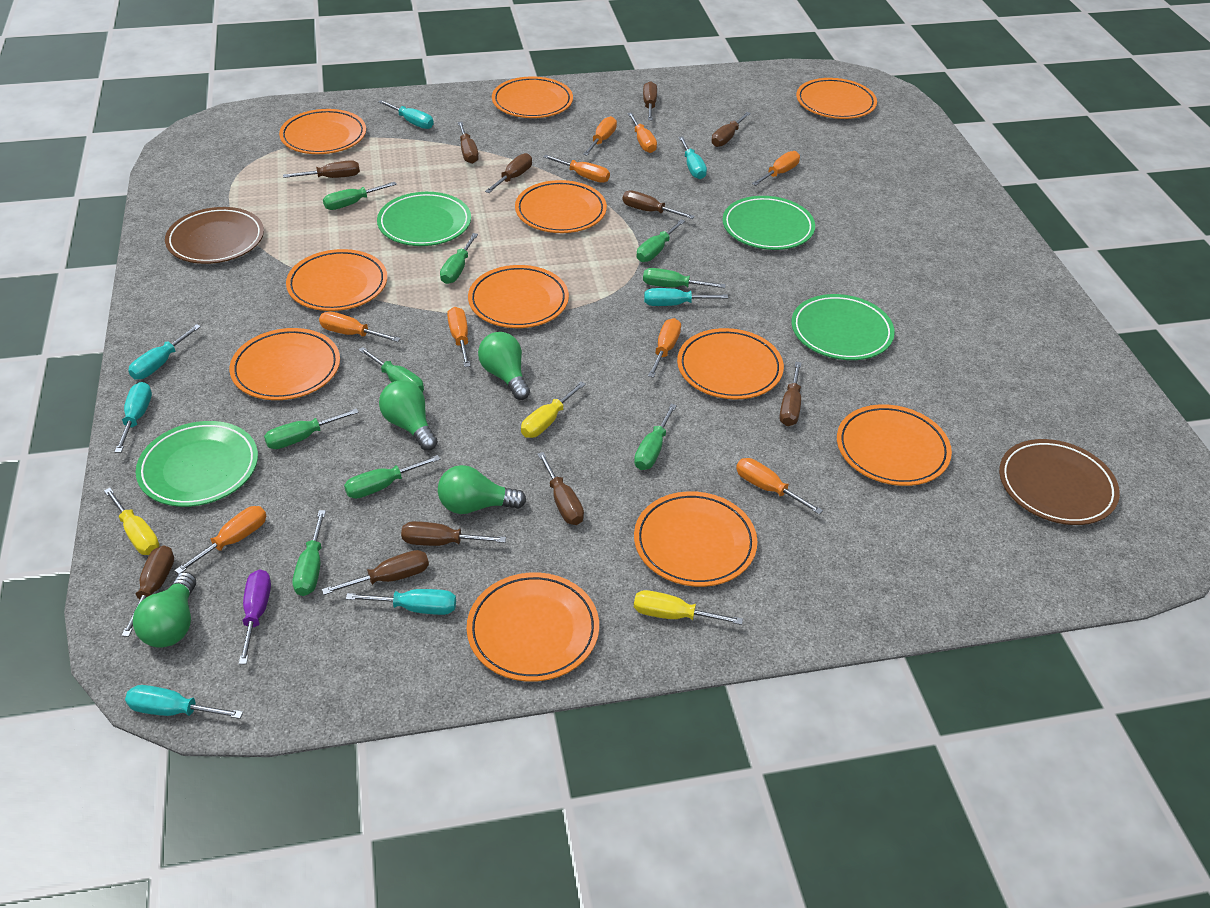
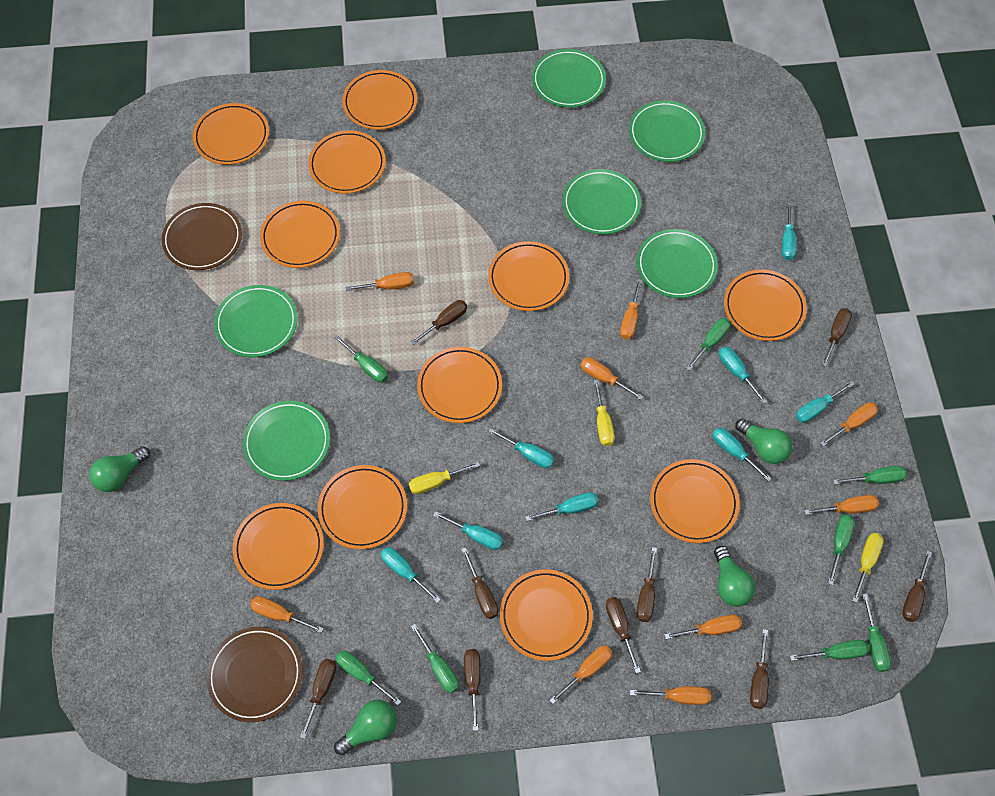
brown screwdriver: 11 -> 9
green plate: 4 -> 6
green screwdriver: 9 -> 8
purple screwdriver: 1 -> 0
turquoise screwdriver: 7 -> 8

